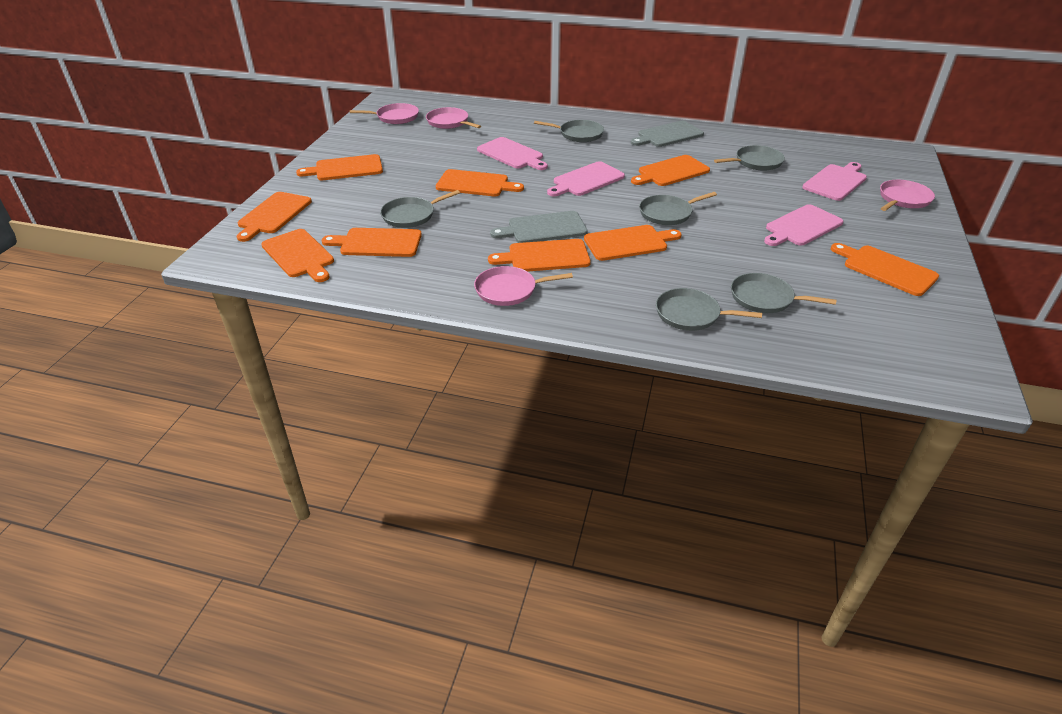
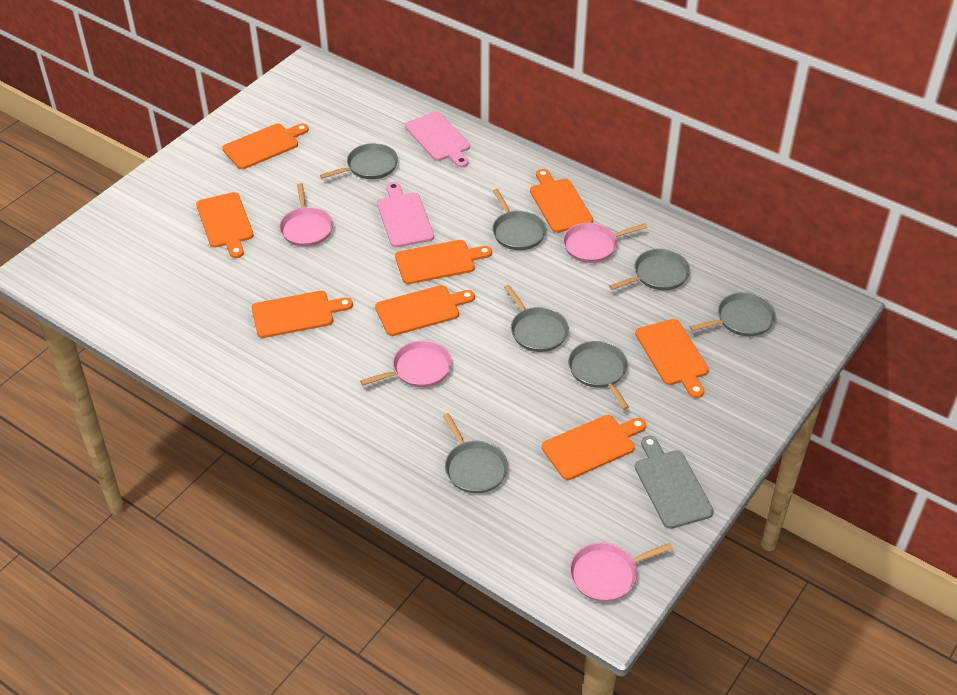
grey cutting board: 2 -> 1
grey pan: 6 -> 7
orange cutting board: 9 -> 8
pink cutting board: 4 -> 2

